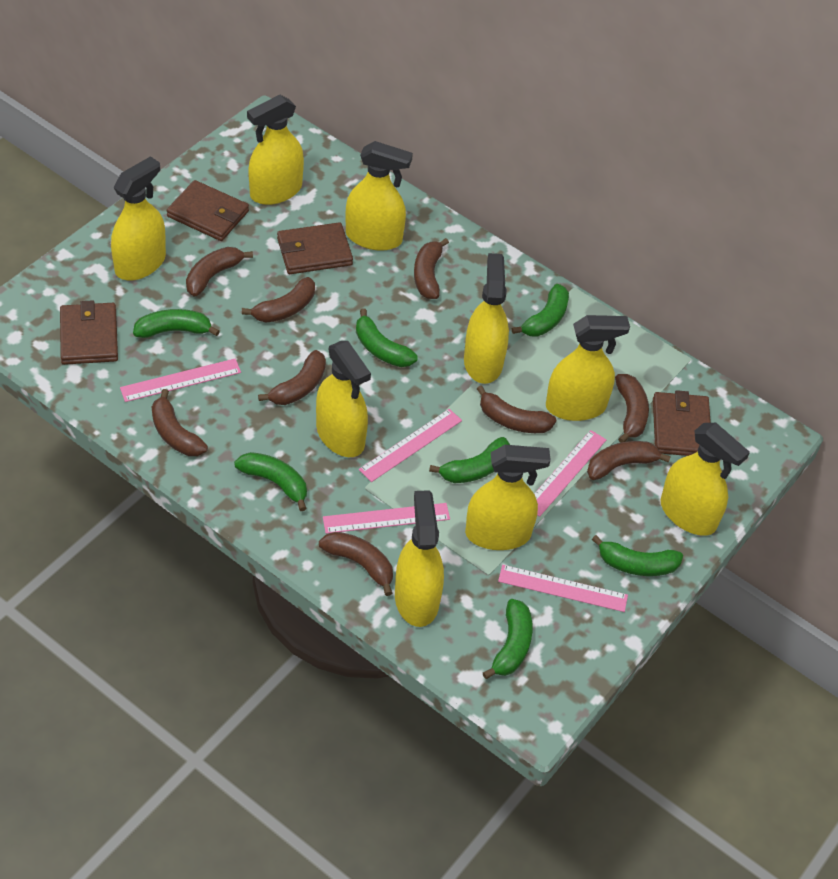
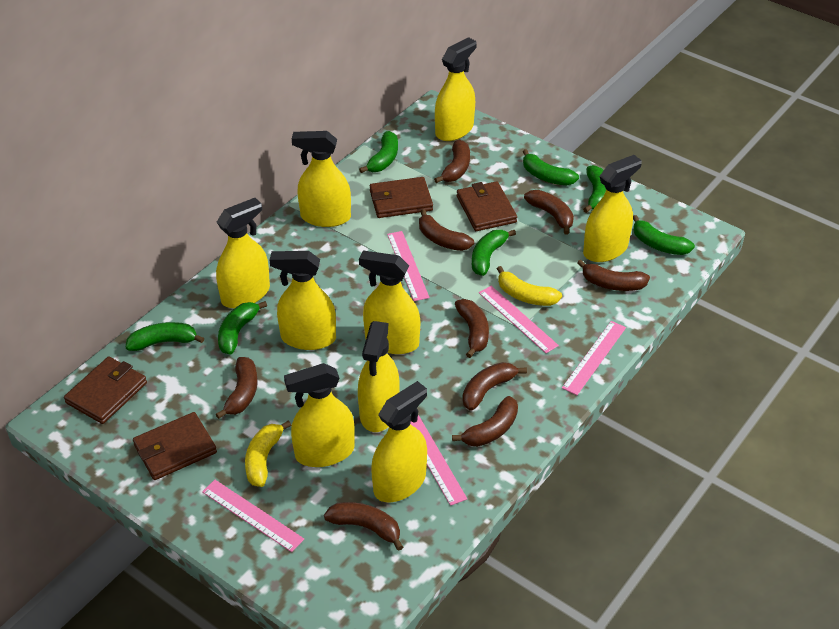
yellow banana: 0 -> 2

